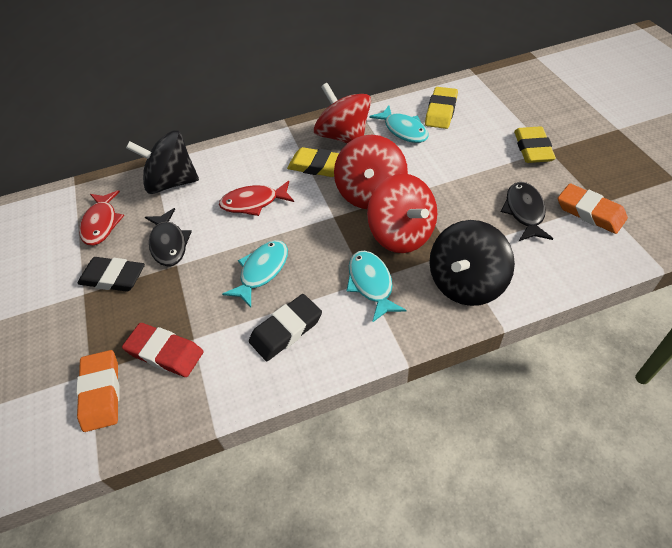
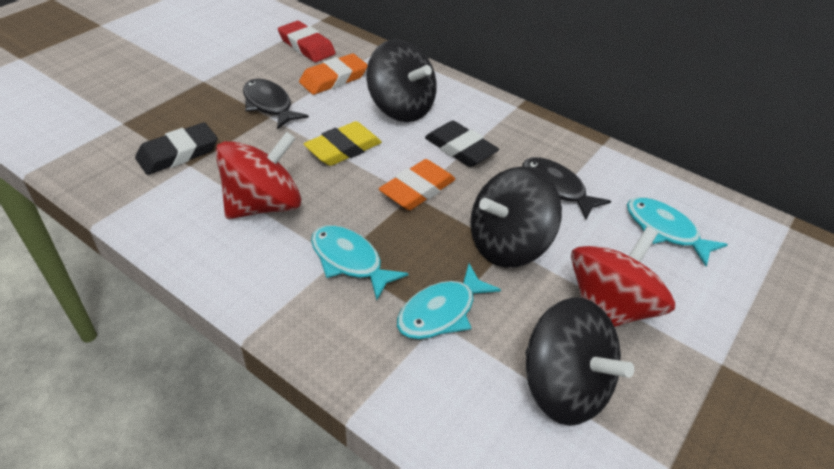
black spinning top: 2 -> 3
red fish: 2 -> 0
red spinning top: 3 -> 2
yellow eraser: 3 -> 1

